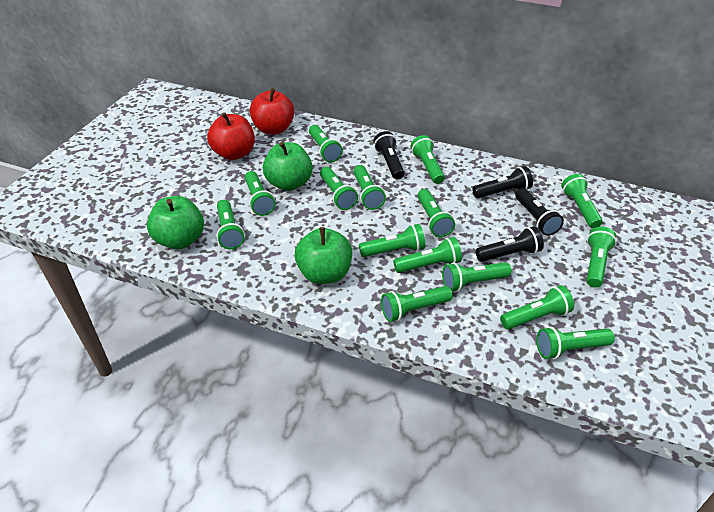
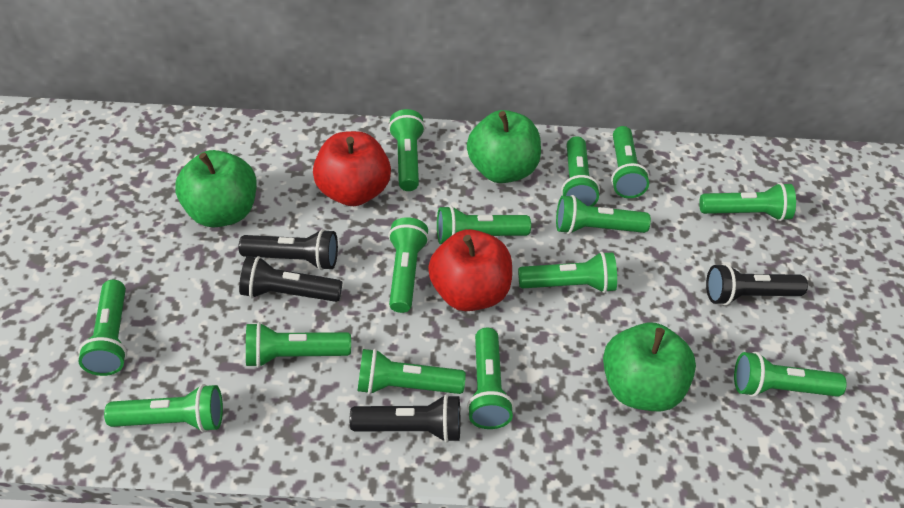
green flashlight: 15 -> 14

